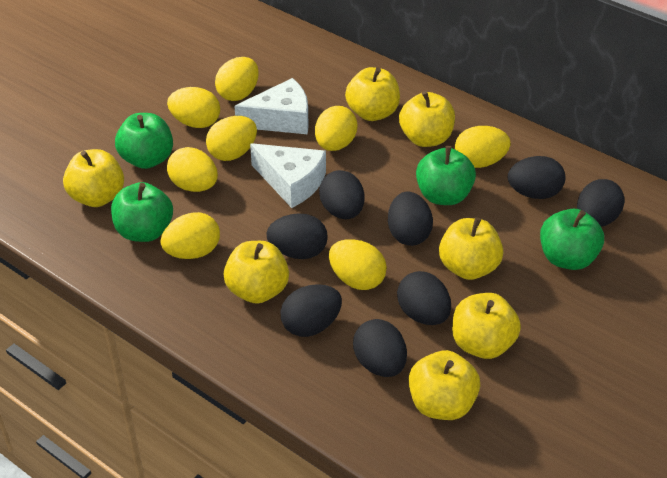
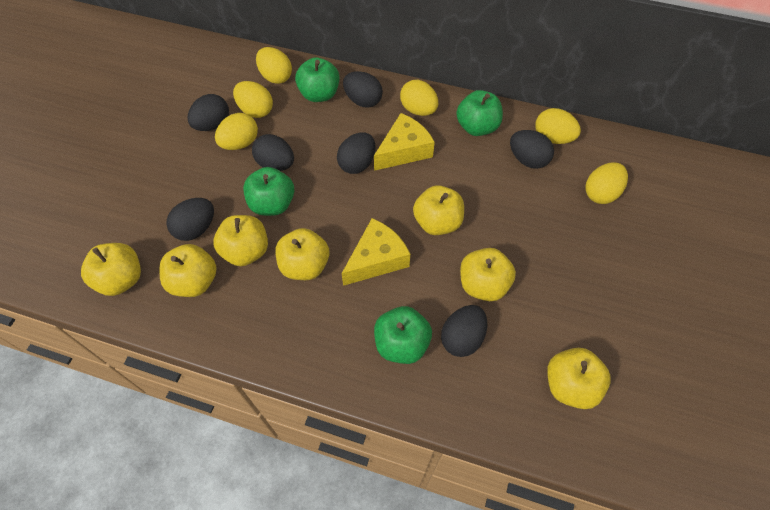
black egg: 8 -> 7
white cheese: 2 -> 0
yellow cheese: 0 -> 2
yellow egg: 8 -> 6

